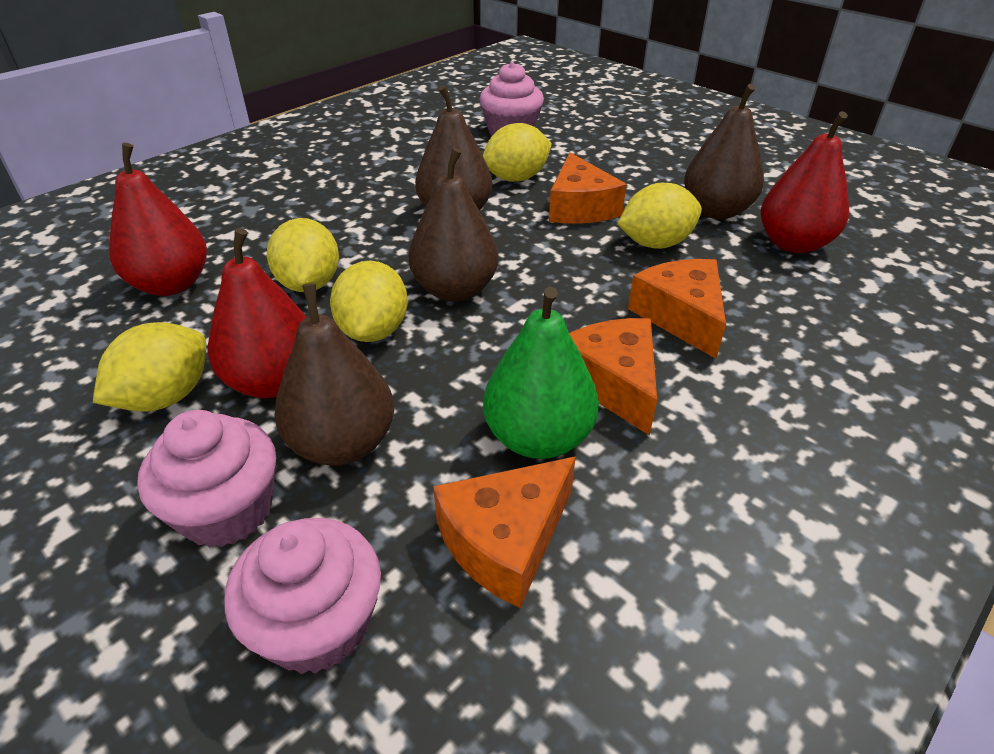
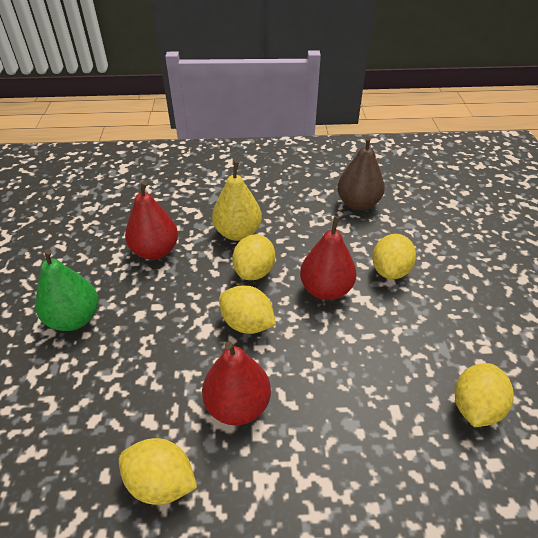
brown pear: 4 -> 1
orange cheese: 4 -> 0
pink cupcake: 3 -> 0
yellow pear: 0 -> 1

